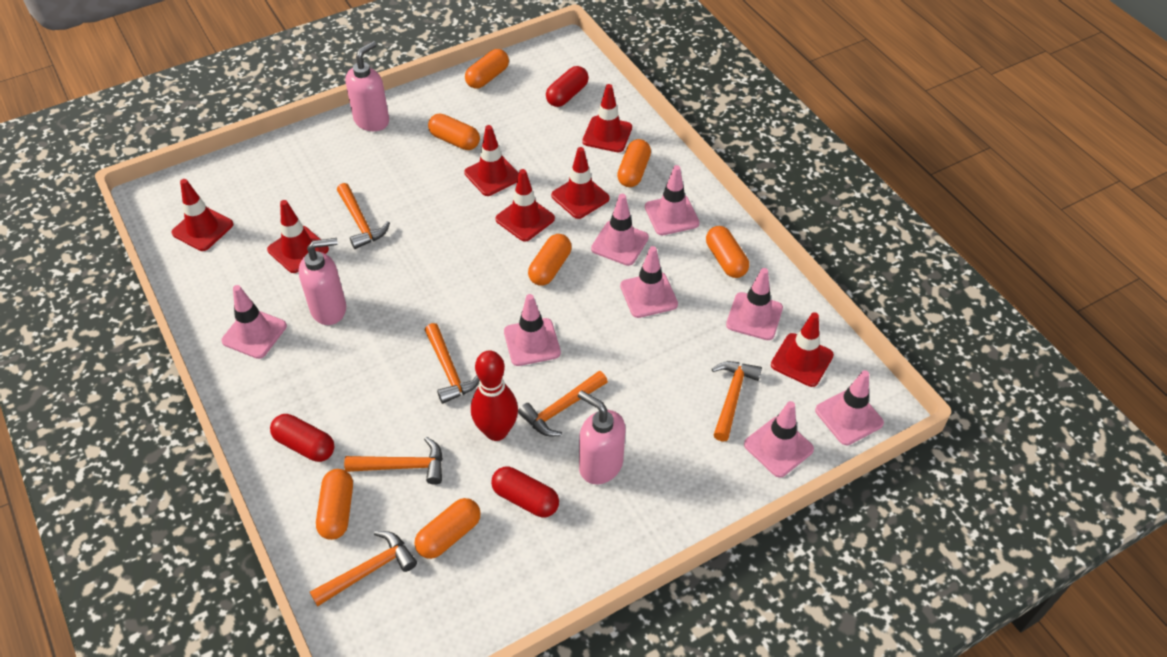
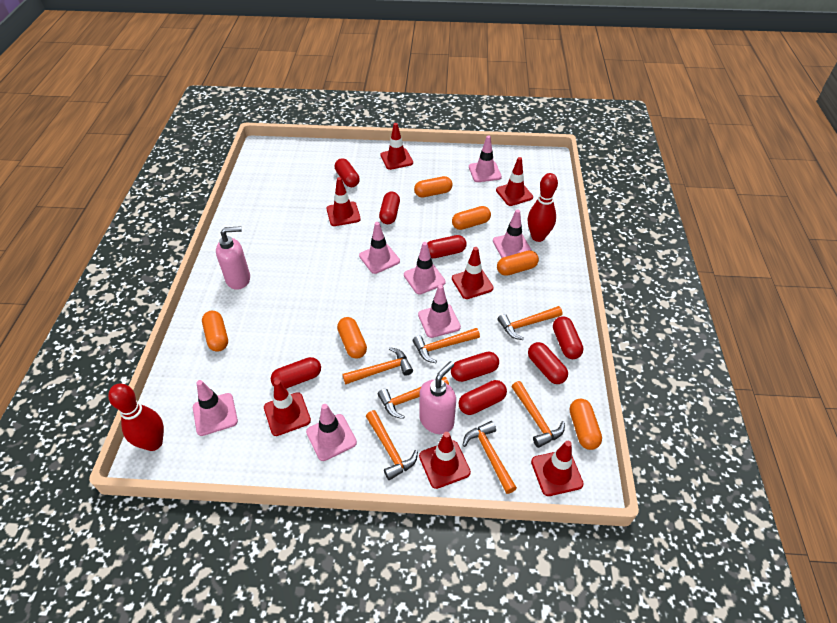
orange capsule: 7 -> 6
orange hammer: 6 -> 7
pink soap dispenser: 3 -> 2
pink traffic cone: 8 -> 7
red bowling pin: 1 -> 2
red capsule: 3 -> 8

